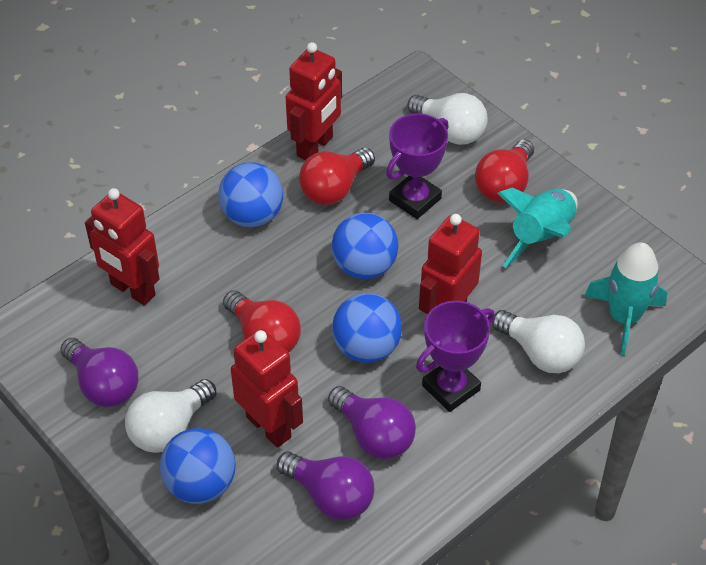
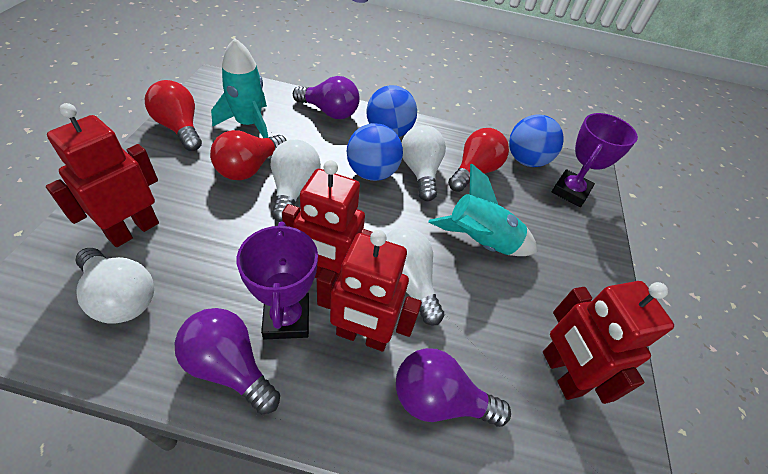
blue ball: 4 -> 3
white light bulb: 3 -> 4

